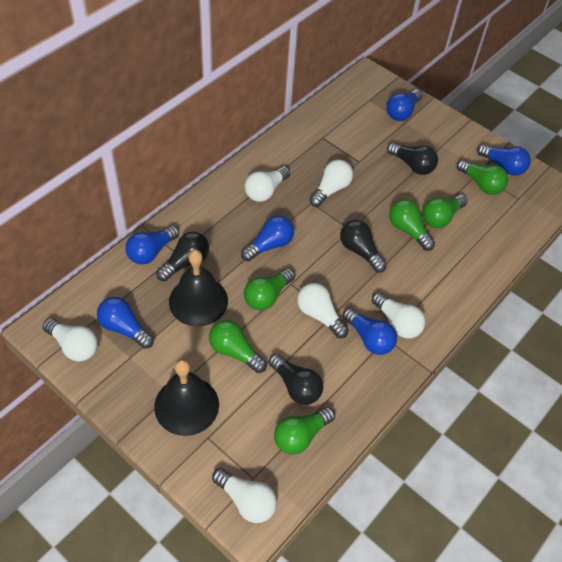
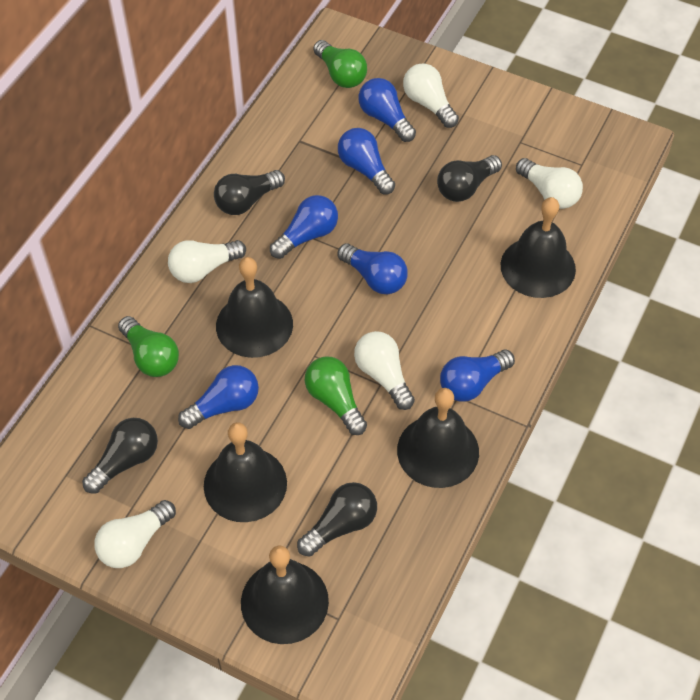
black bell: 2 -> 5
green light bulb: 6 -> 3
white light bulb: 6 -> 5

